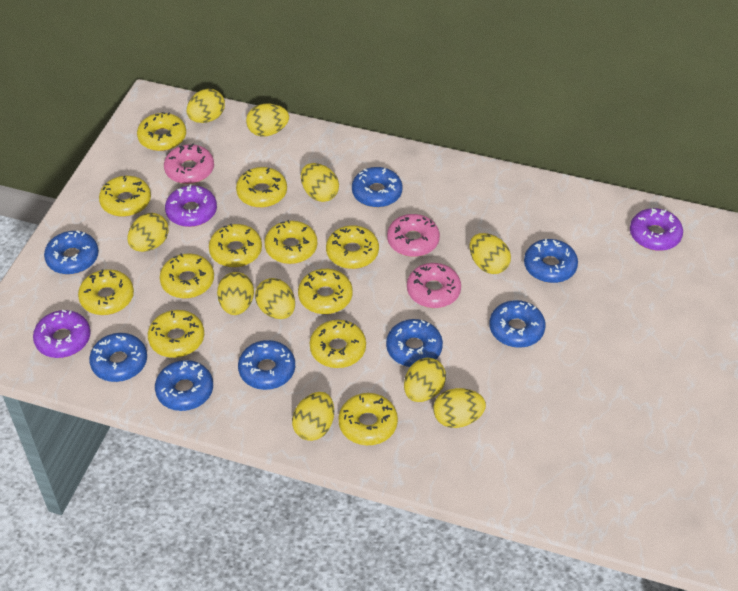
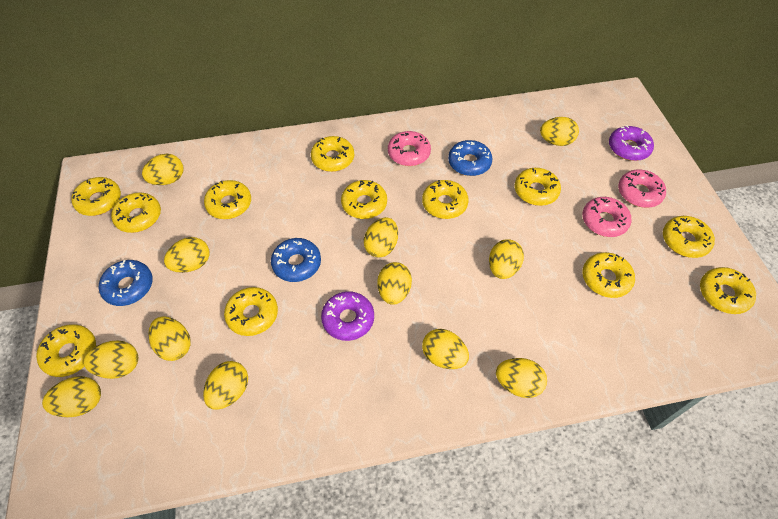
blue donut: 8 -> 3
purple donut: 3 -> 2
yellow egg: 10 -> 12

